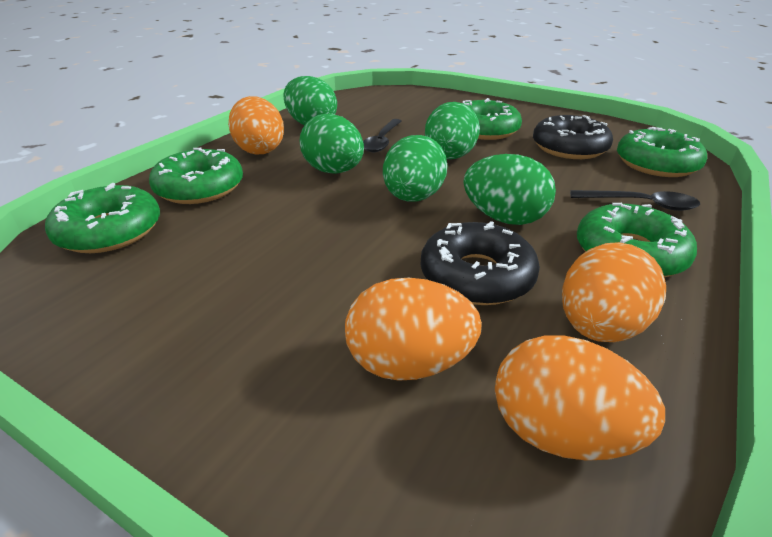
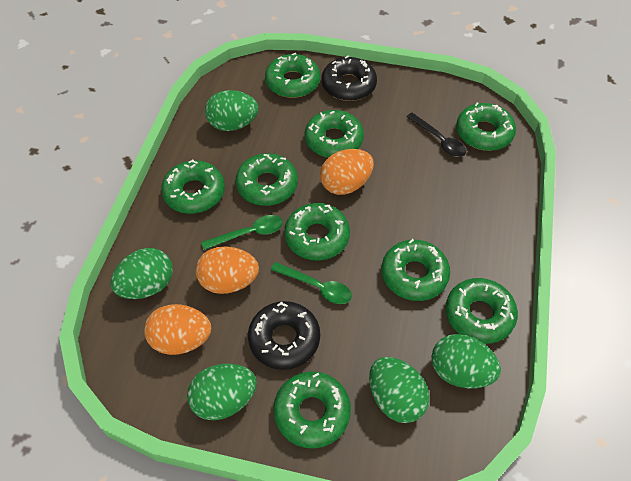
black spoon: 2 -> 1
green donut: 5 -> 9
green spoon: 0 -> 2
orange egg: 4 -> 3

